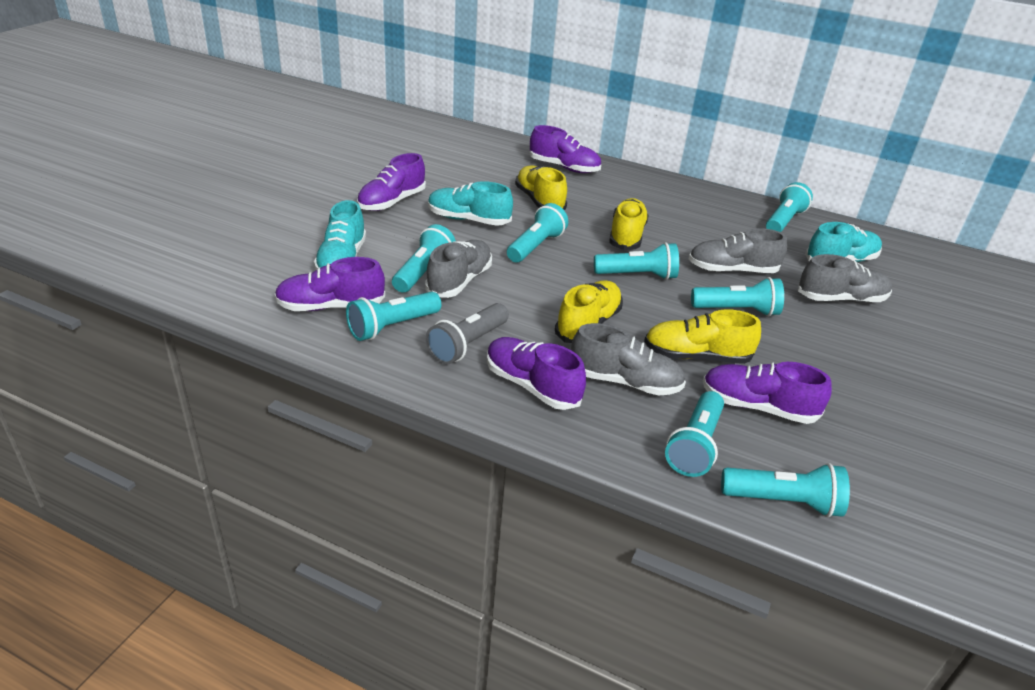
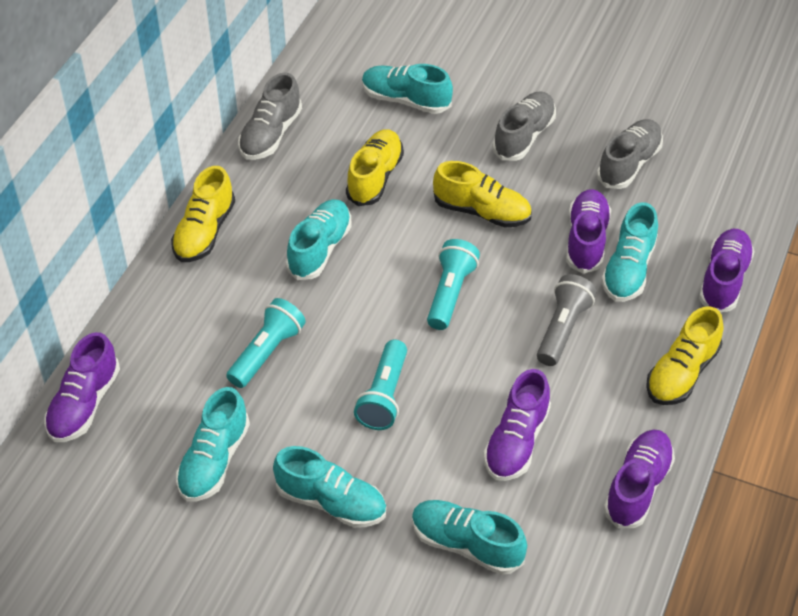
grey shoe: 4 -> 3
turquoise flashlight: 8 -> 3
turquoise shoe: 3 -> 6

